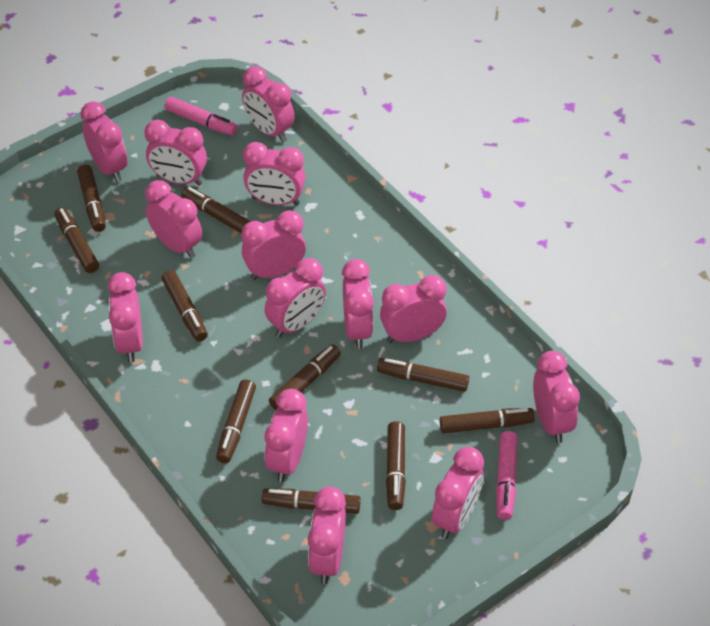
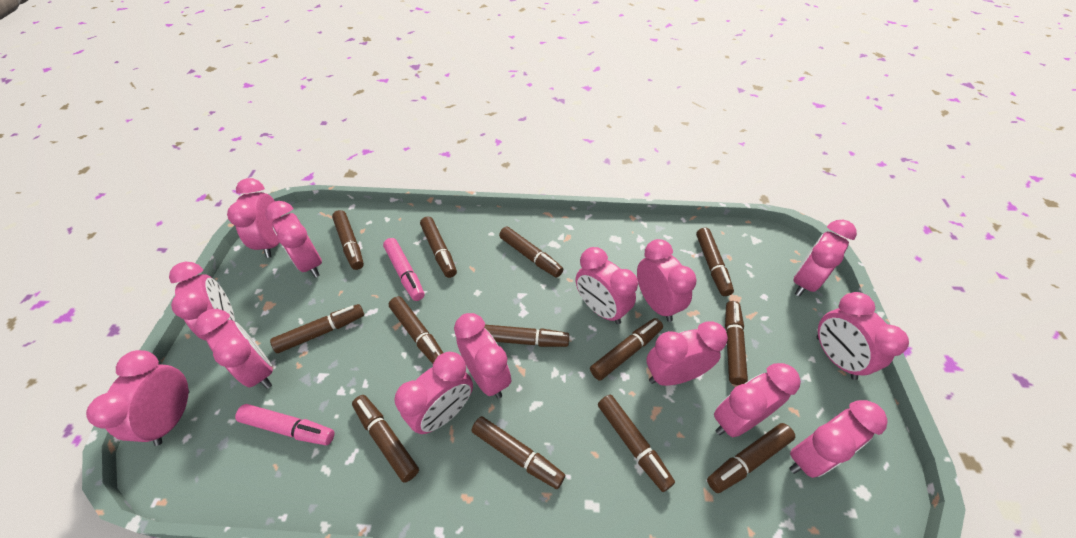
brown marker: 10 -> 13

